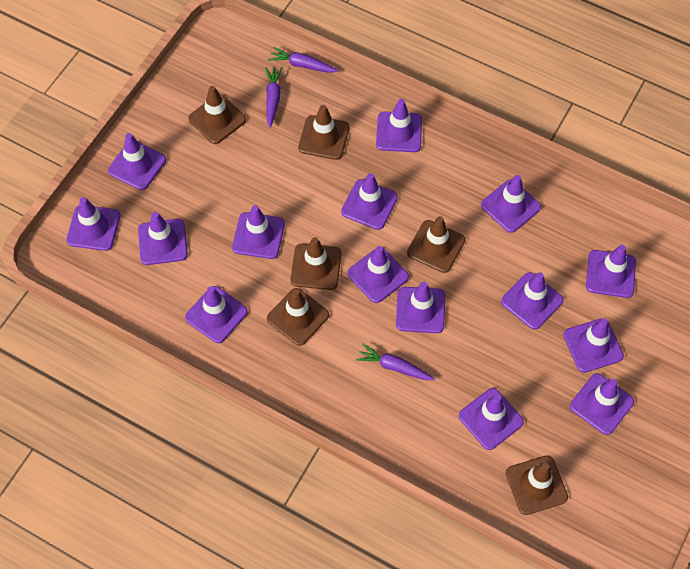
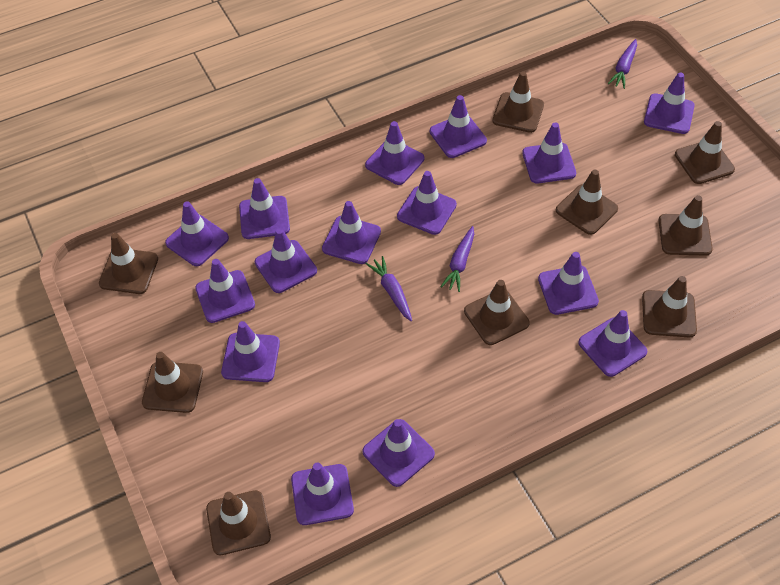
brown traffic cone: 6 -> 9

